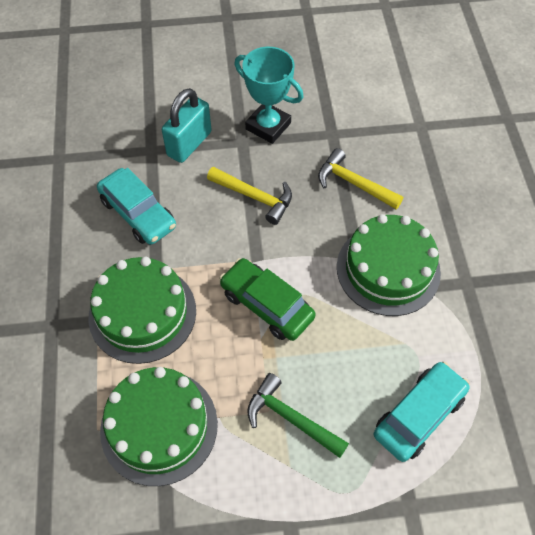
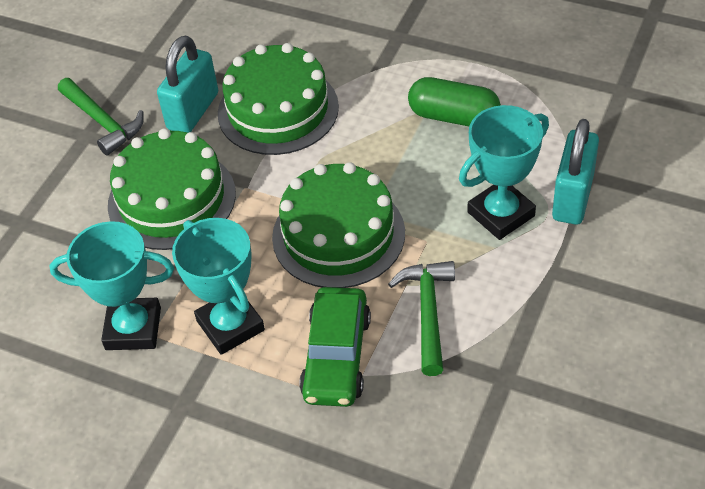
green capsule: 0 -> 1
green hammer: 1 -> 2
turquoise car: 2 -> 0
turquoise padlock: 1 -> 2
turquoise trophy: 1 -> 3
yellow hammer: 2 -> 0

